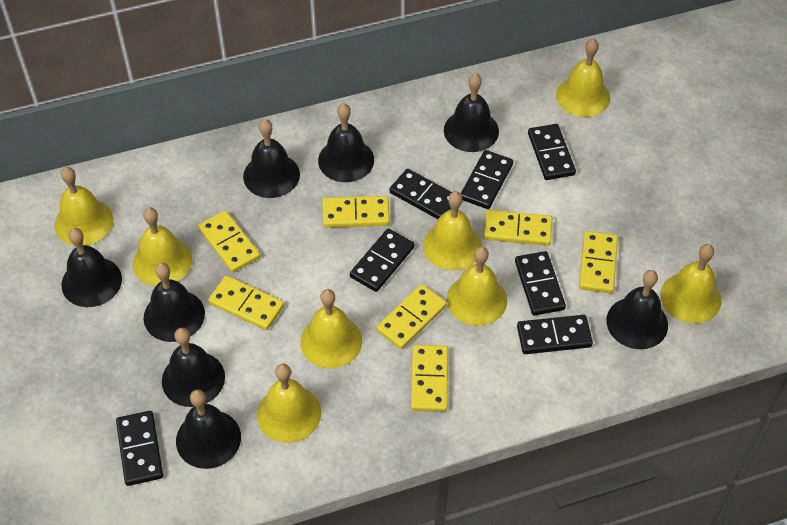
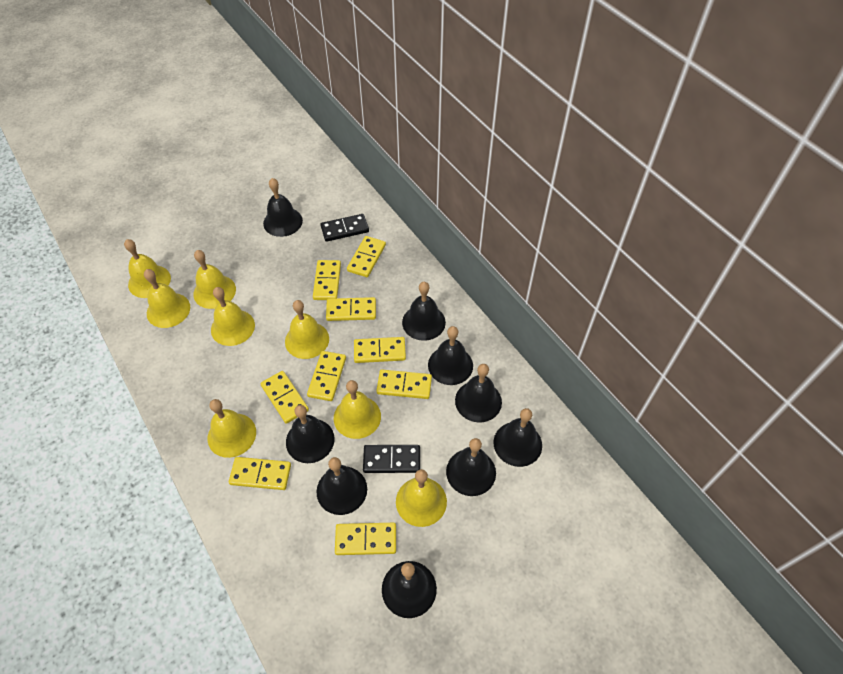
black bell: 8 -> 9
black domino: 7 -> 2
yellow domino: 7 -> 9

